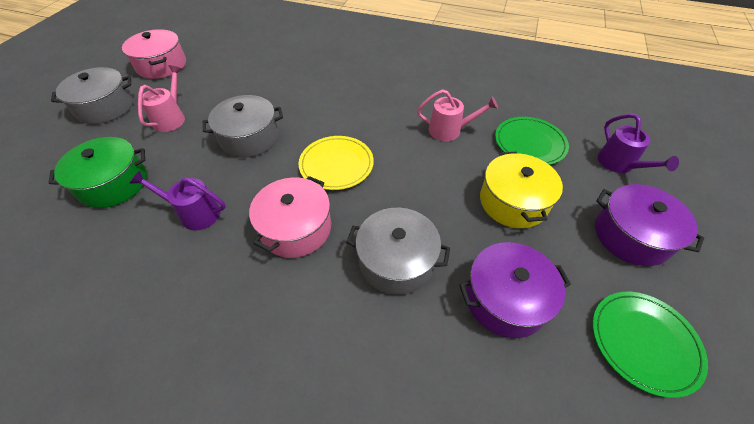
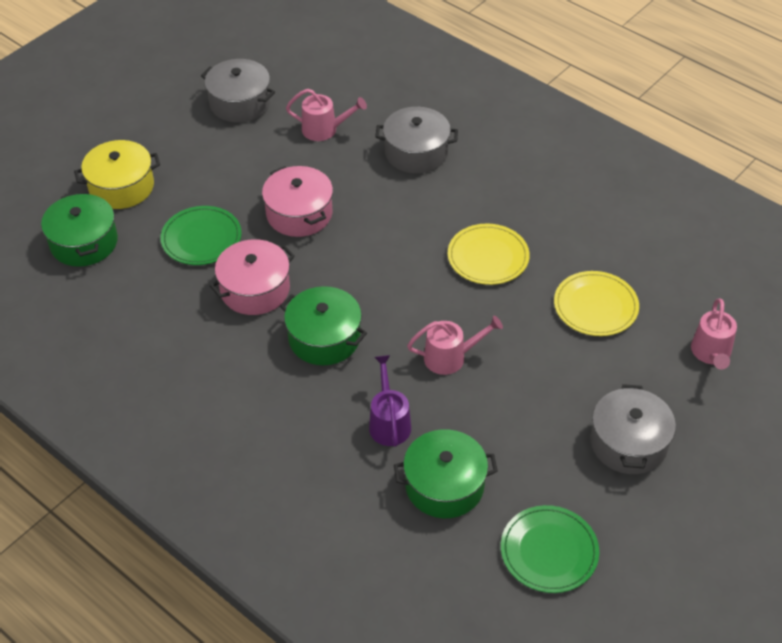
green pot: 1 -> 3
pink watering can: 2 -> 3
purple pot: 2 -> 0
purple watering can: 2 -> 1
yellow plate: 1 -> 2

